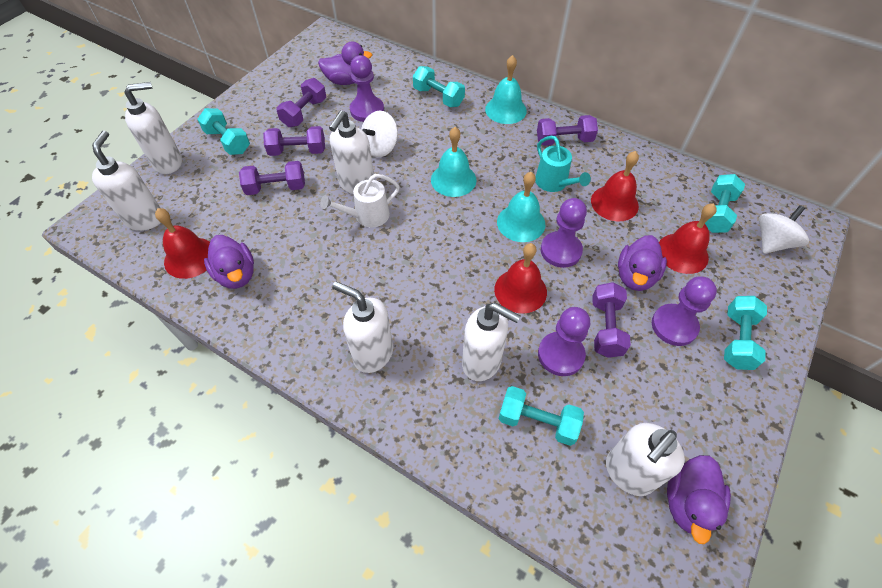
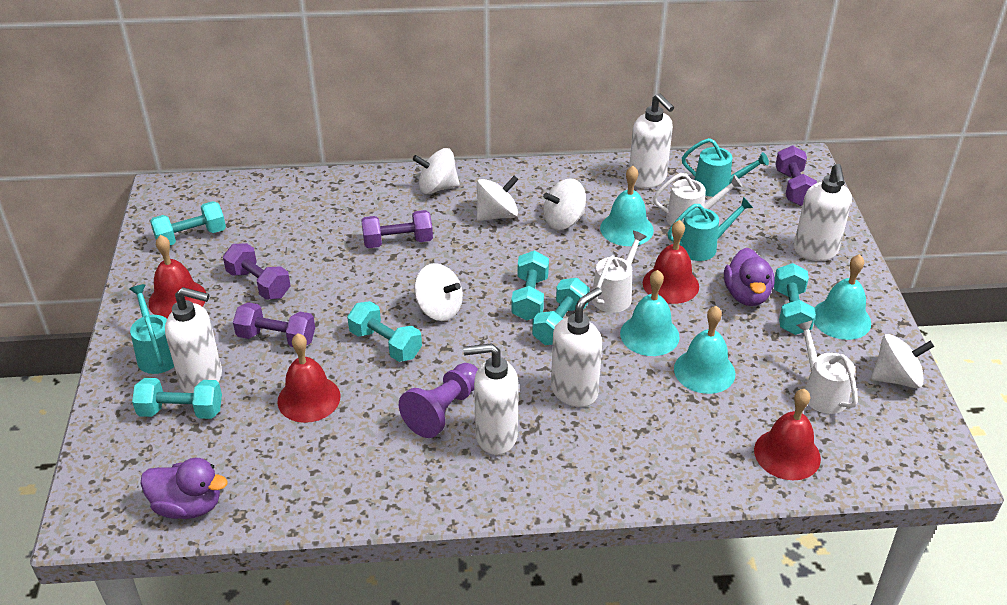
purple duck: 4 -> 2
purple dumbbell: 5 -> 4
purple pawn: 4 -> 1
turquoise bell: 3 -> 4
turquoise dumbbell: 5 -> 6
turquoise watering can: 1 -> 3
white soap dispenser: 6 -> 5
white spinning top: 2 -> 5
white watering can: 1 -> 3

